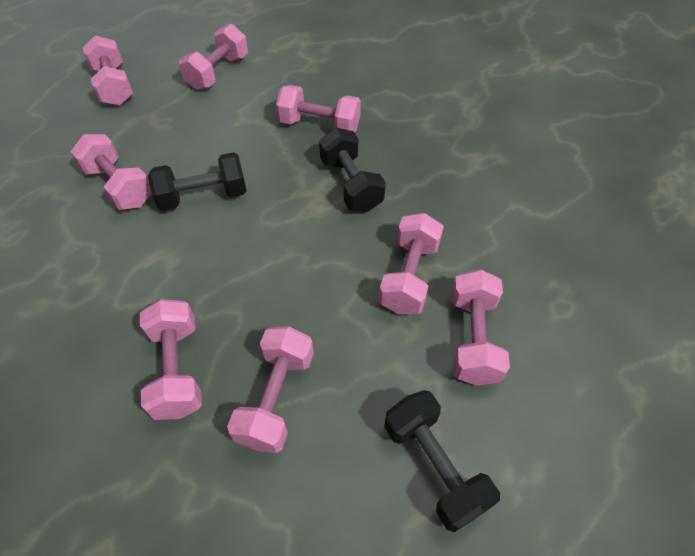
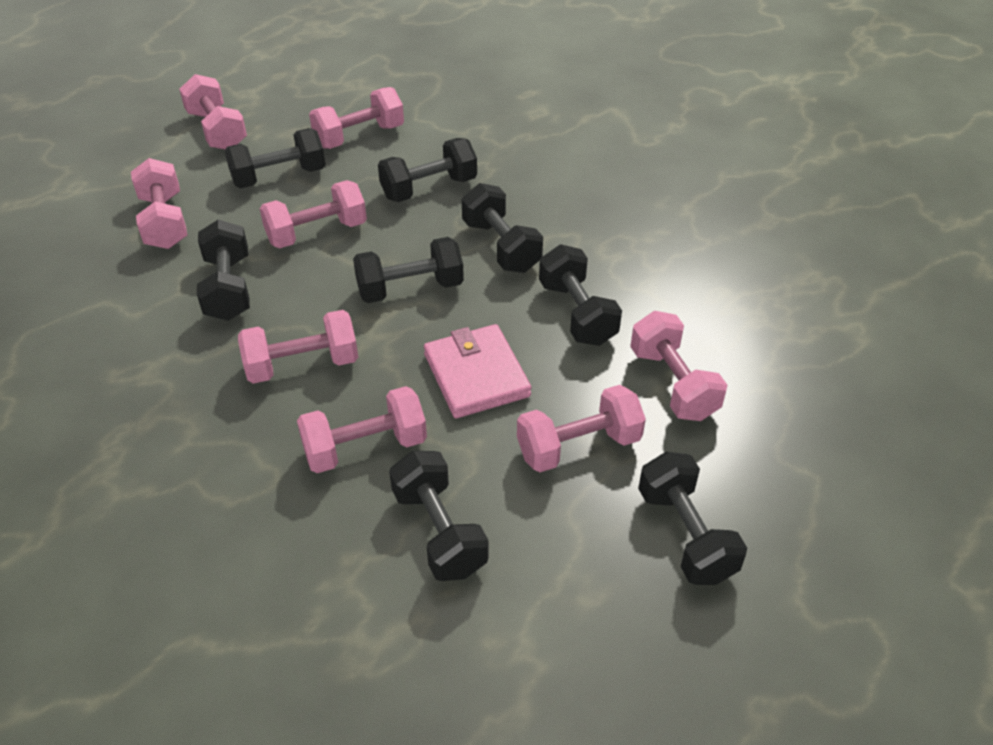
black dumbbell: 3 -> 8
pink wallet: 0 -> 1

